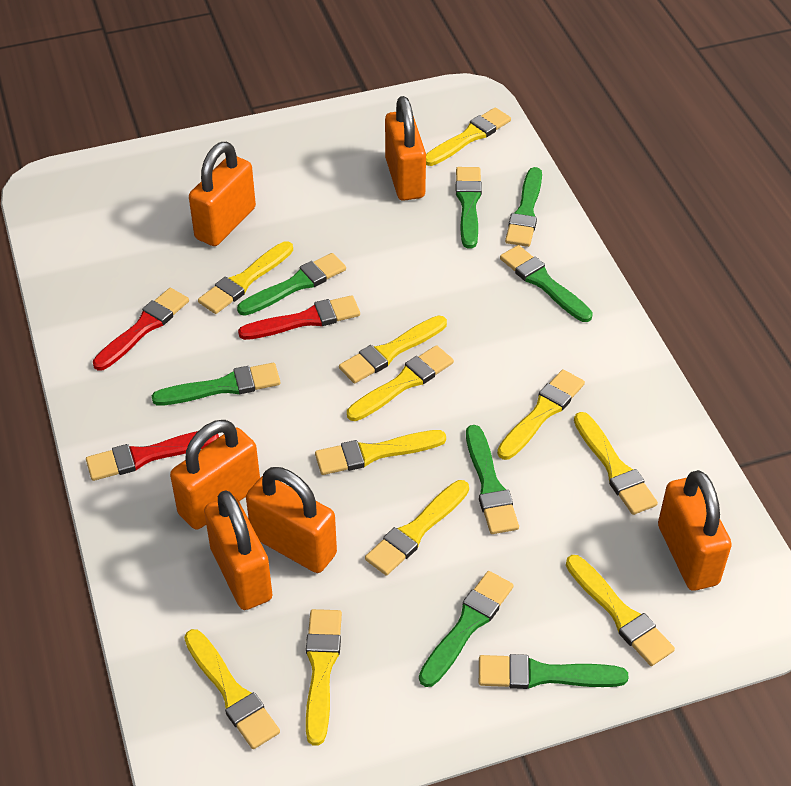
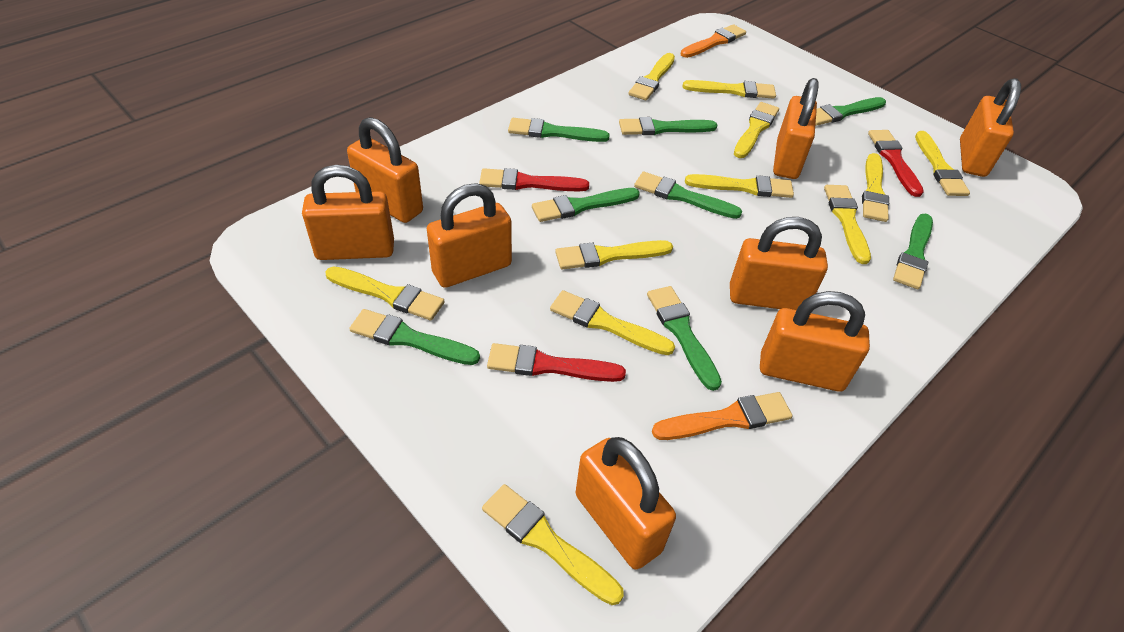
orange brush: 0 -> 2
orange padlock: 6 -> 8

